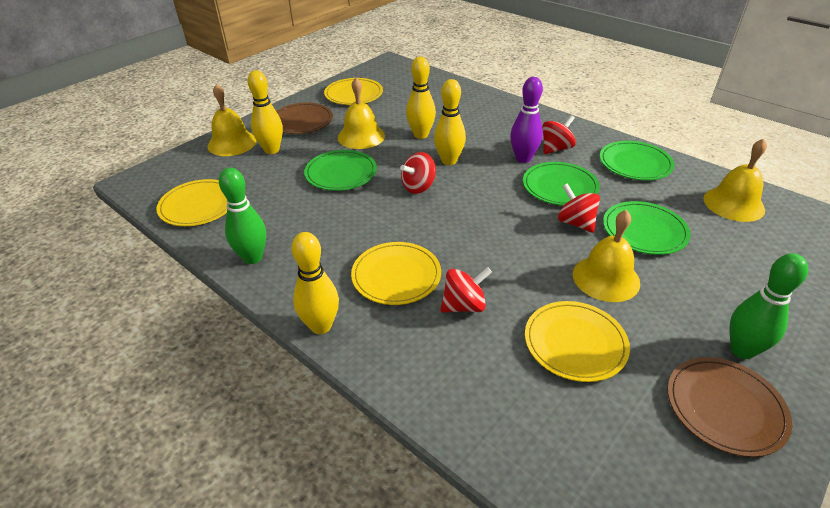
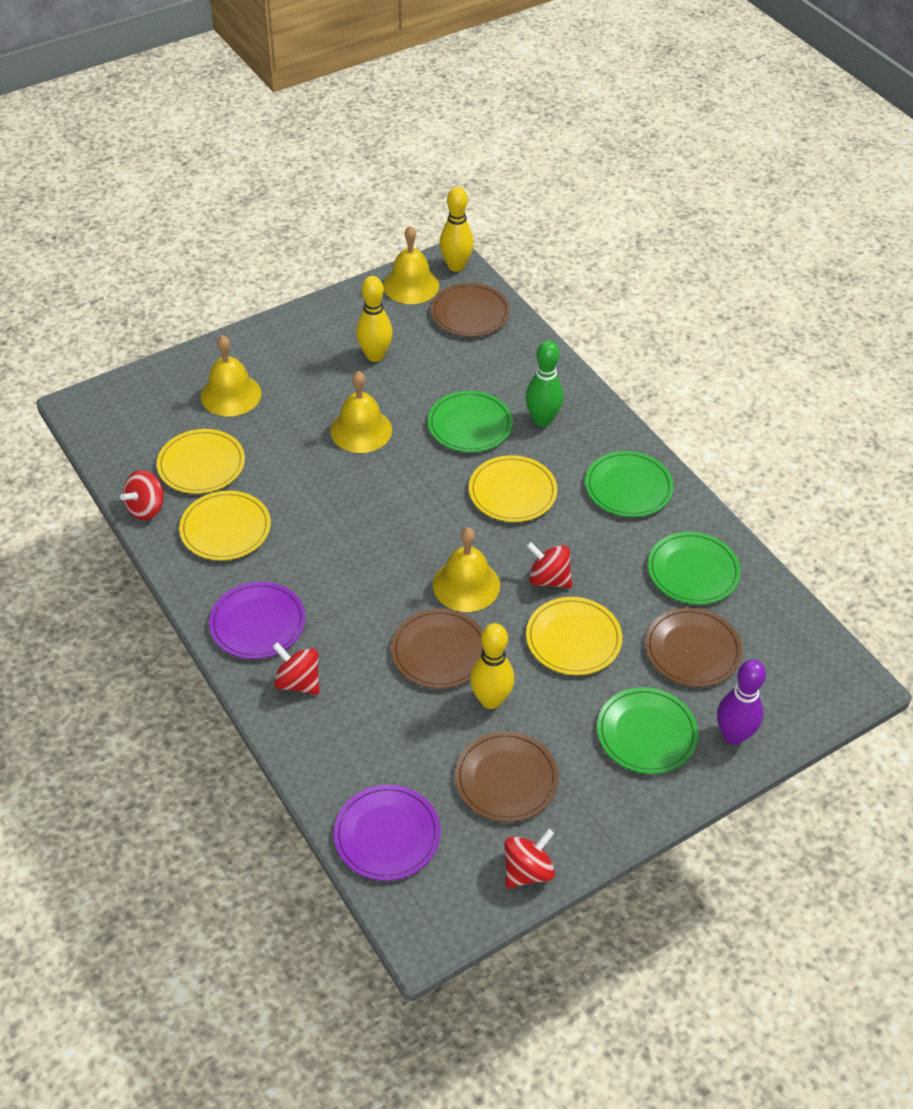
brown plate: 2 -> 4
green bowling pin: 2 -> 1
purple plate: 0 -> 2
yellow bowling pin: 4 -> 3

